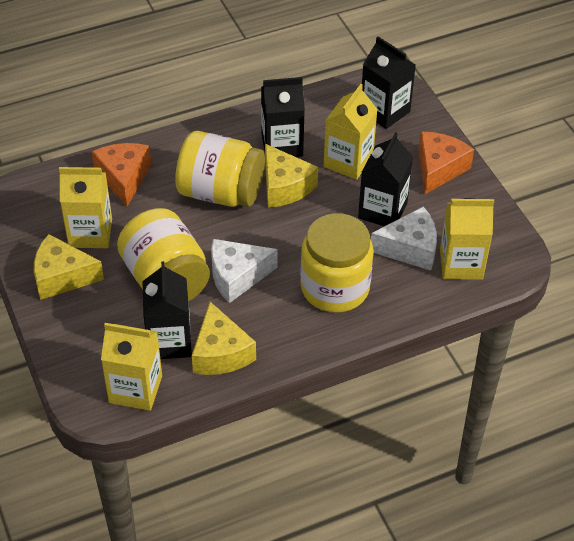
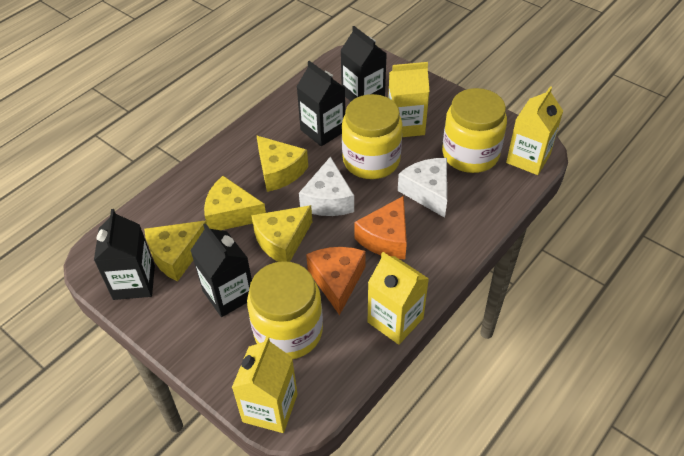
yellow cheese: 3 -> 4

